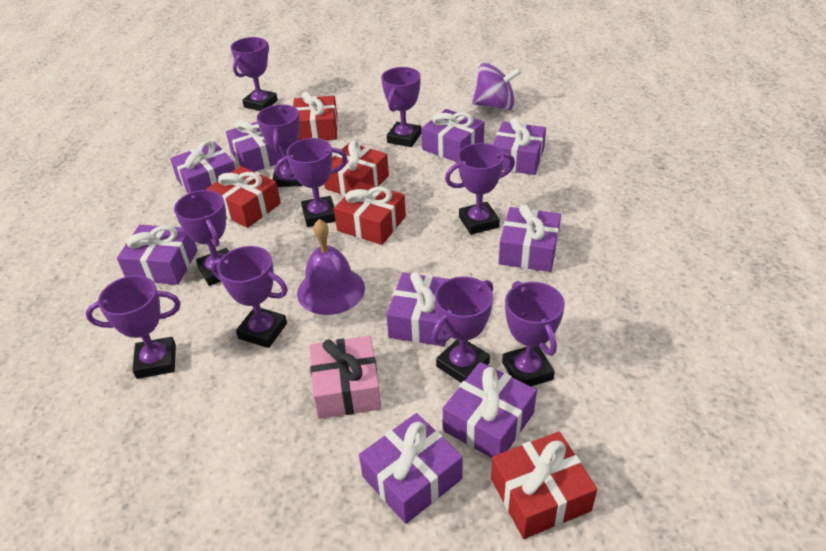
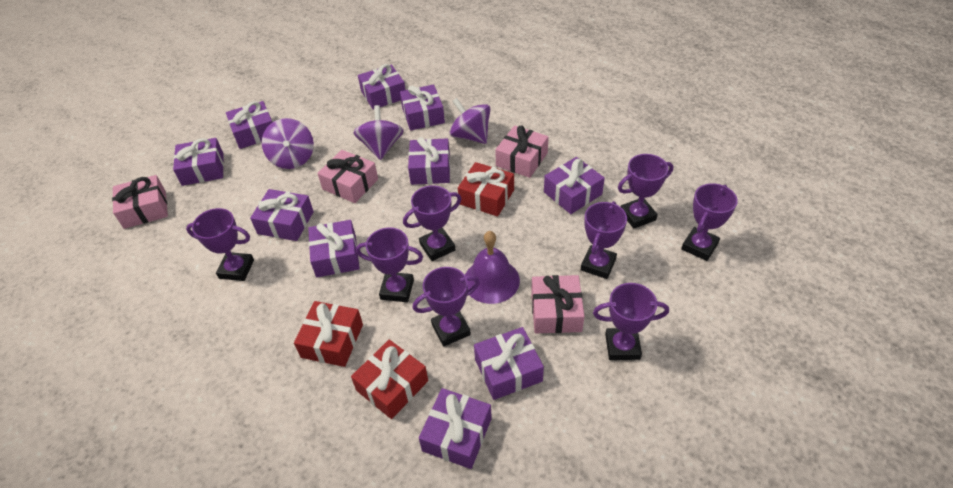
pink gift: 1 -> 4
purple gift: 9 -> 10
purple spinning top: 1 -> 3
purple trophy: 10 -> 8
red gift: 5 -> 3

